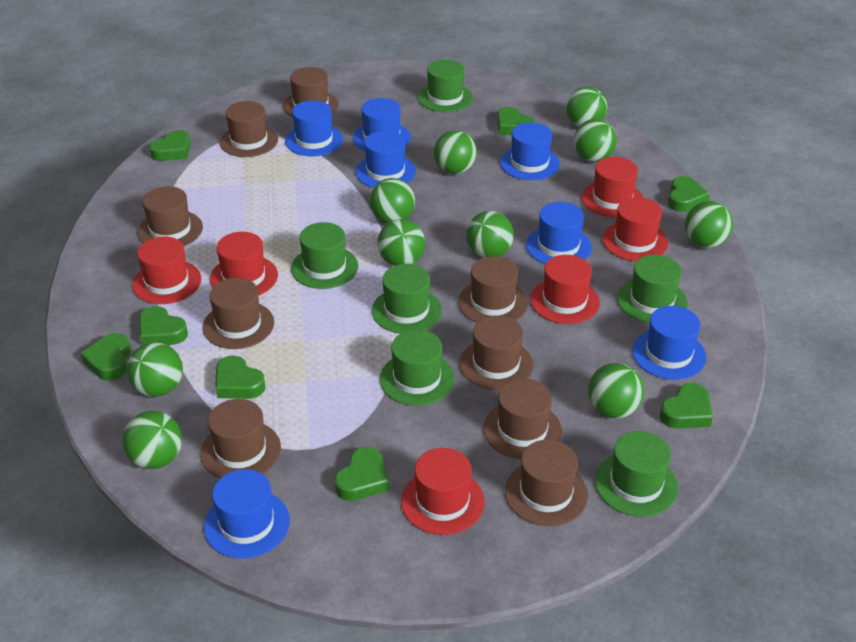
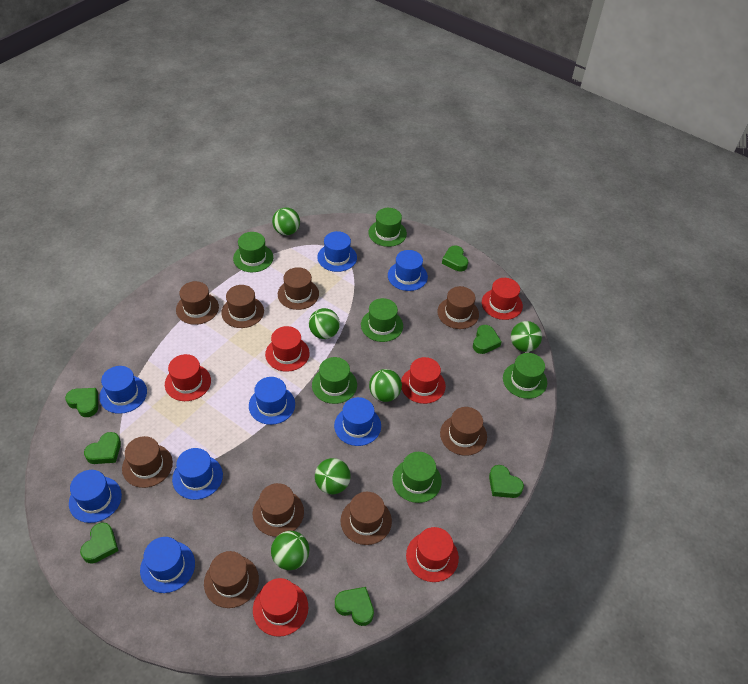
blue hat: 7 -> 8
green ball: 10 -> 6
green heart: 8 -> 7

